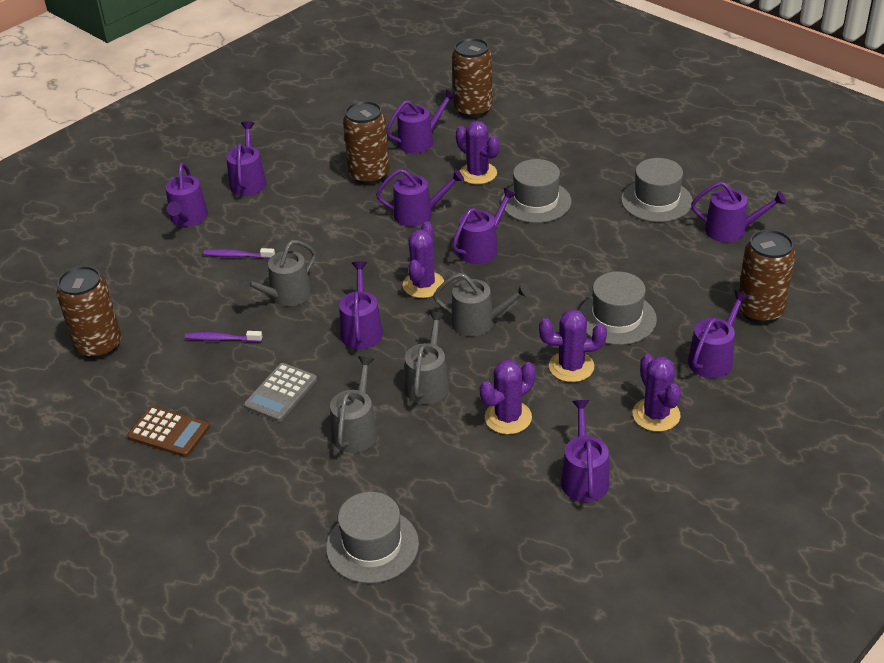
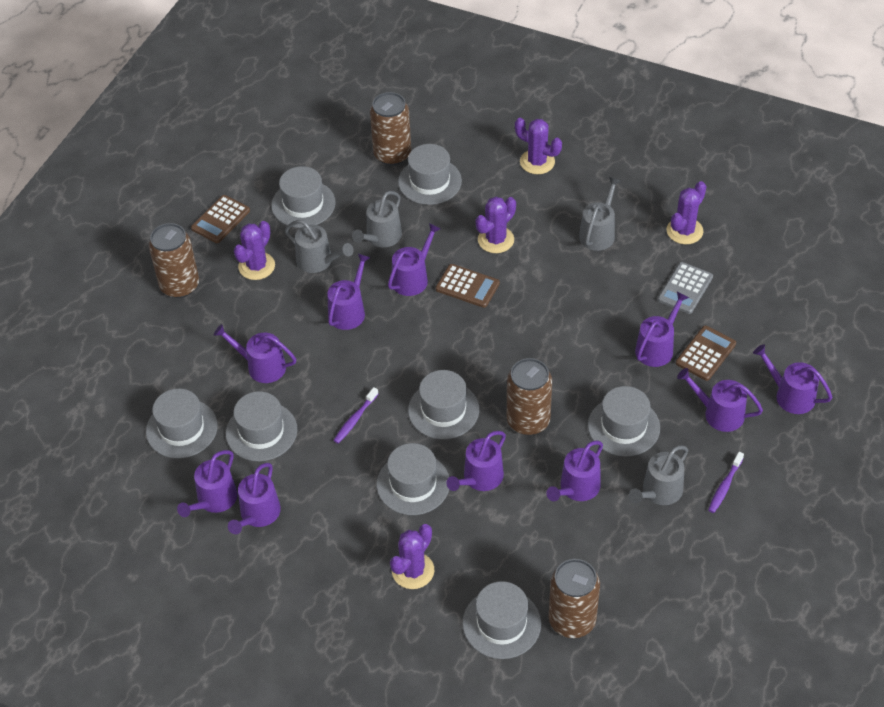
brown calculator: 1 -> 3
grey hat: 4 -> 8
purple watering can: 9 -> 10

